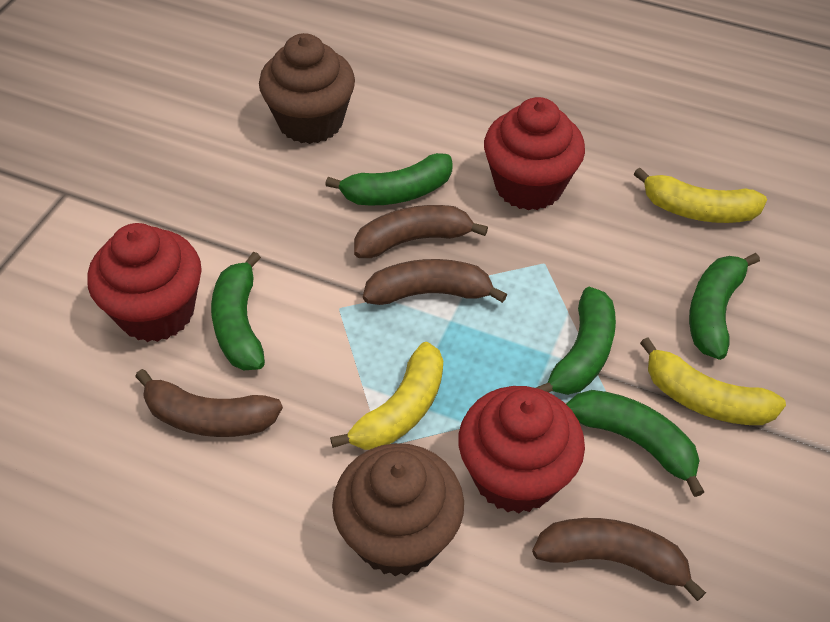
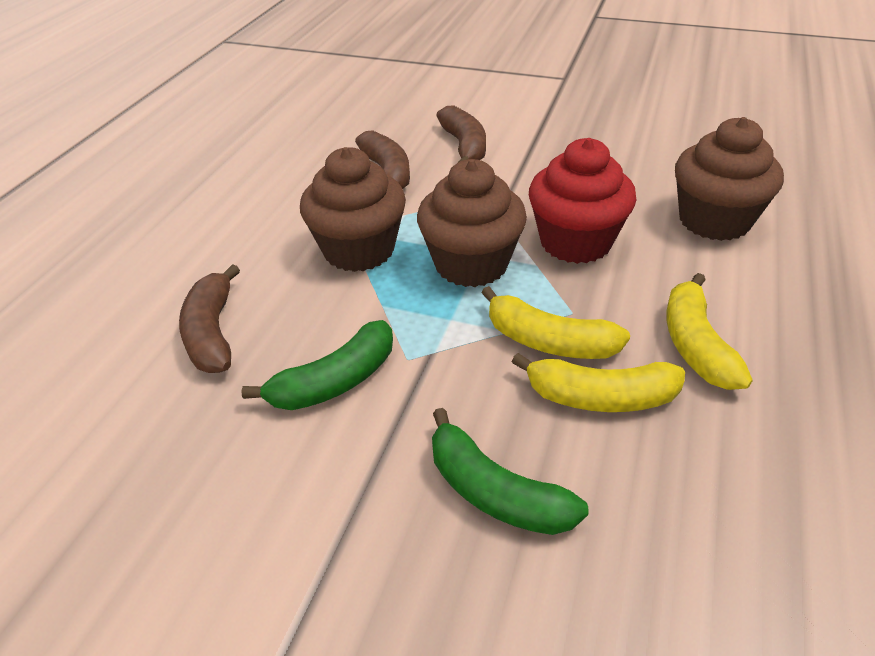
brown banana: 4 -> 3
brown cupcake: 2 -> 3
green banana: 5 -> 2
red cupcake: 3 -> 1

